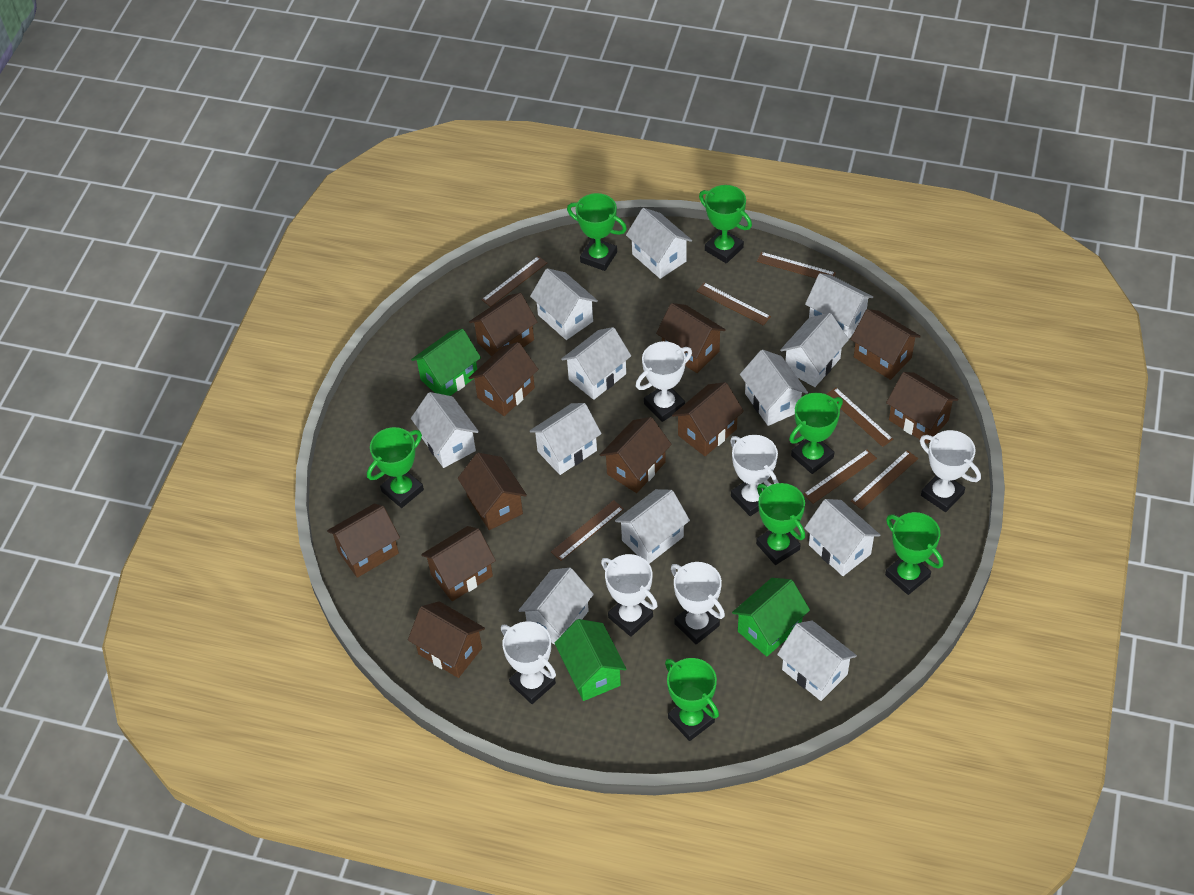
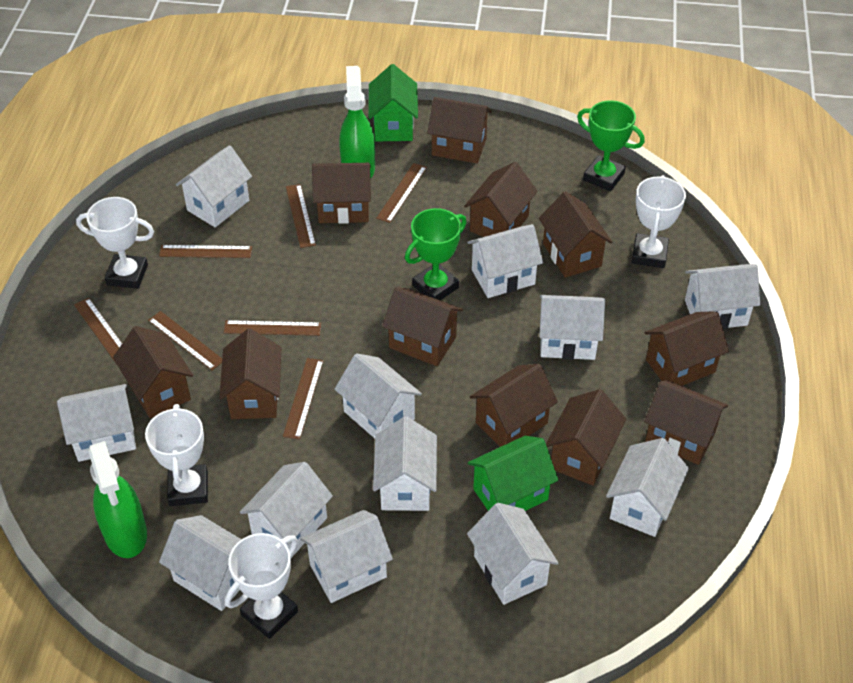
green house: 3 -> 2
green spray bottle: 0 -> 2
green trophy: 7 -> 2
white trophy: 6 -> 4

